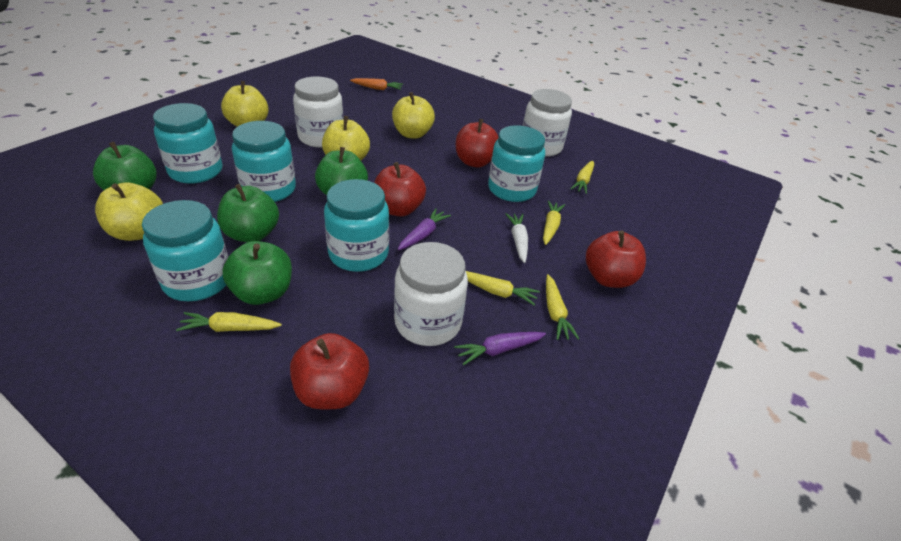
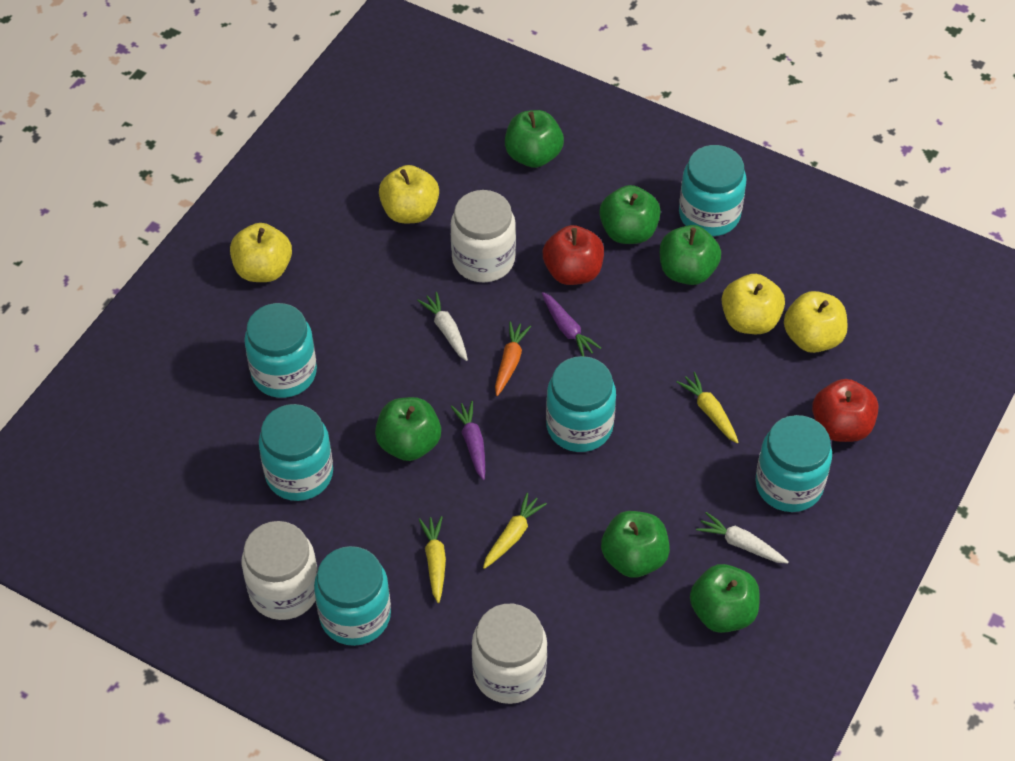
green apple: 4 -> 6
red apple: 4 -> 2
turquoise jar: 5 -> 6
white carrot: 1 -> 2
yellow carrot: 5 -> 3

